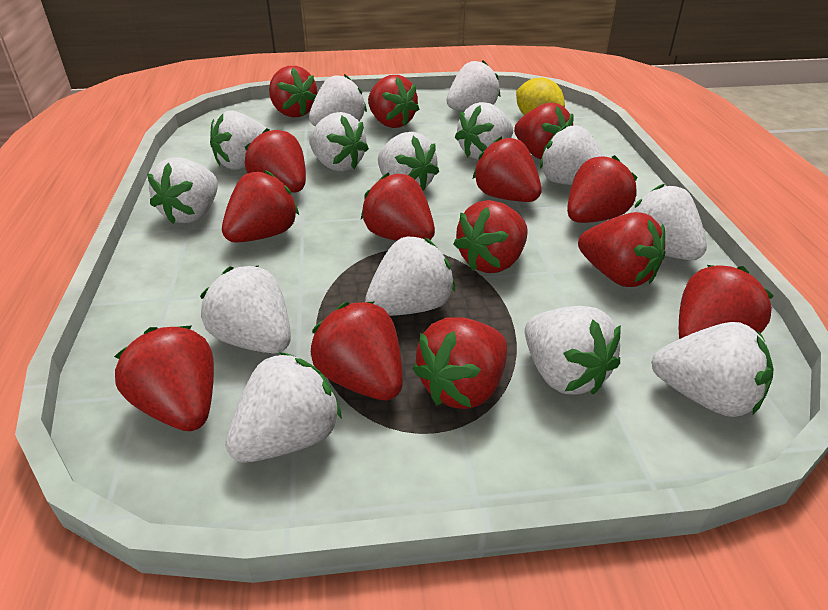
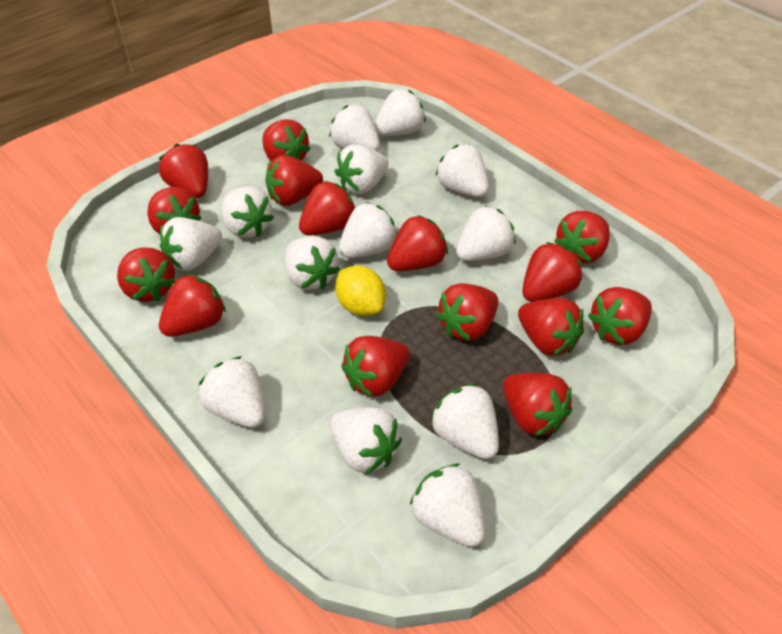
red strawberry: 14 -> 15
white strawberry: 14 -> 13

